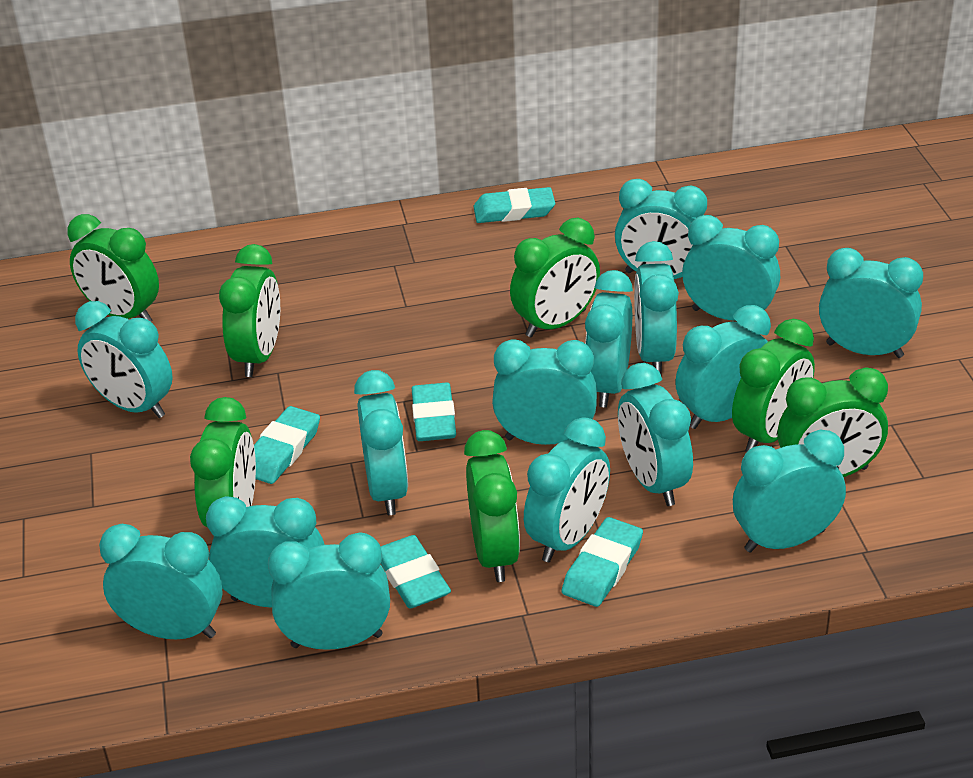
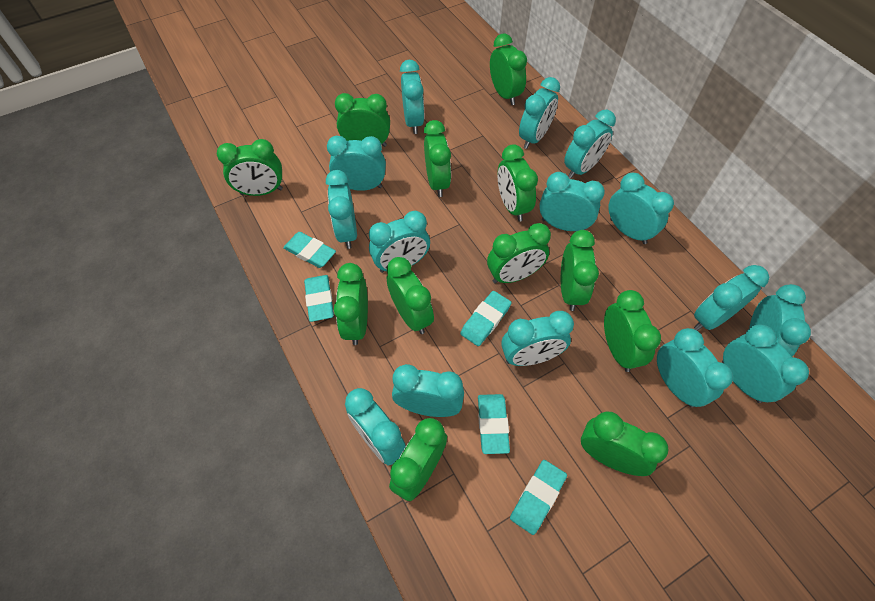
green clock: 7 -> 12

